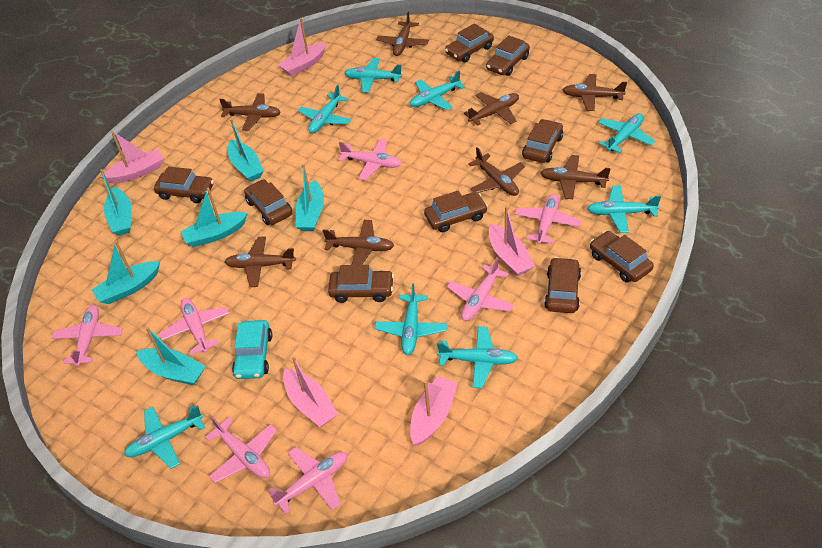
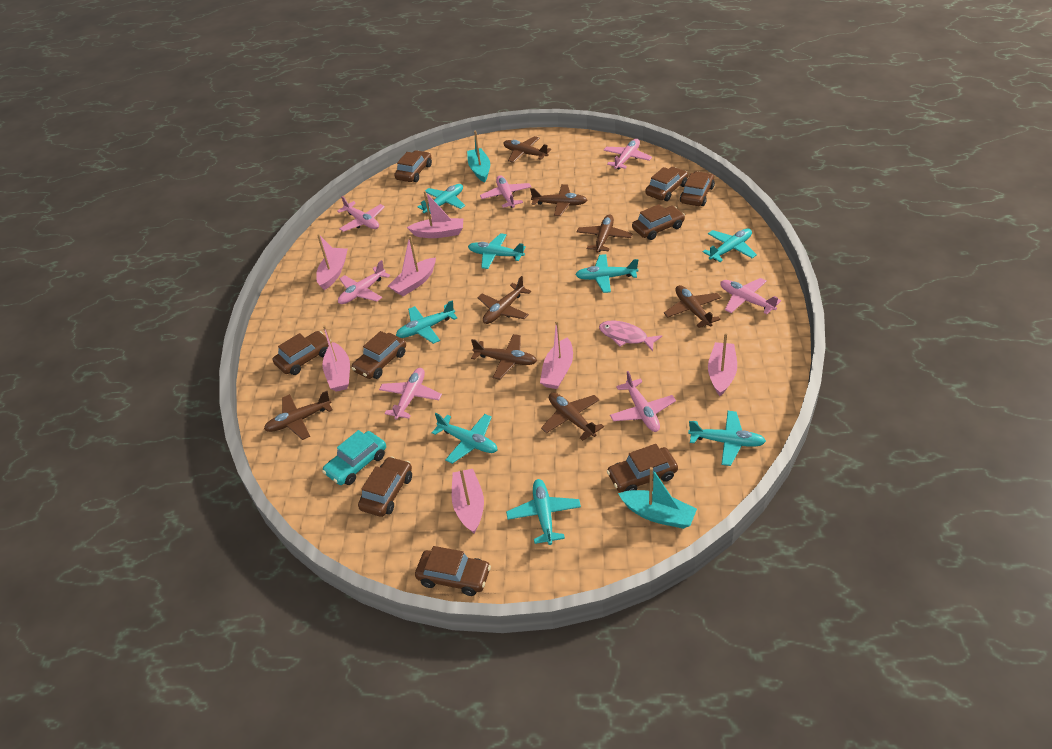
pink boat: 5 -> 7
pink fish: 0 -> 1
turquoise boat: 6 -> 2

